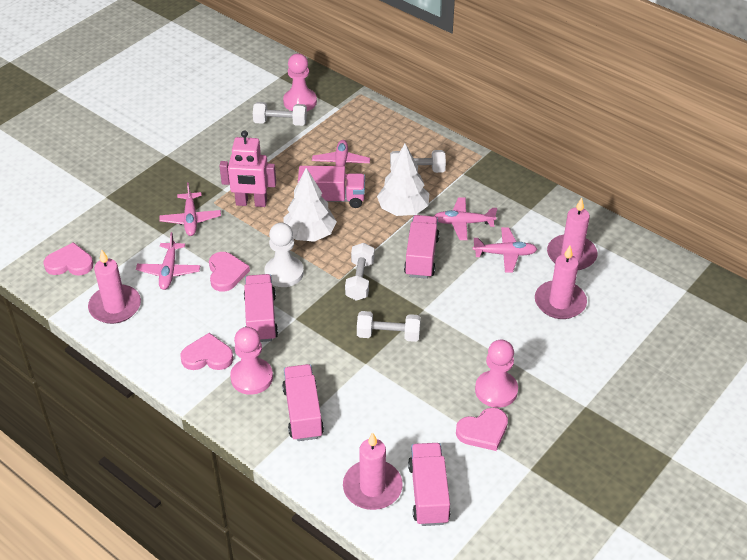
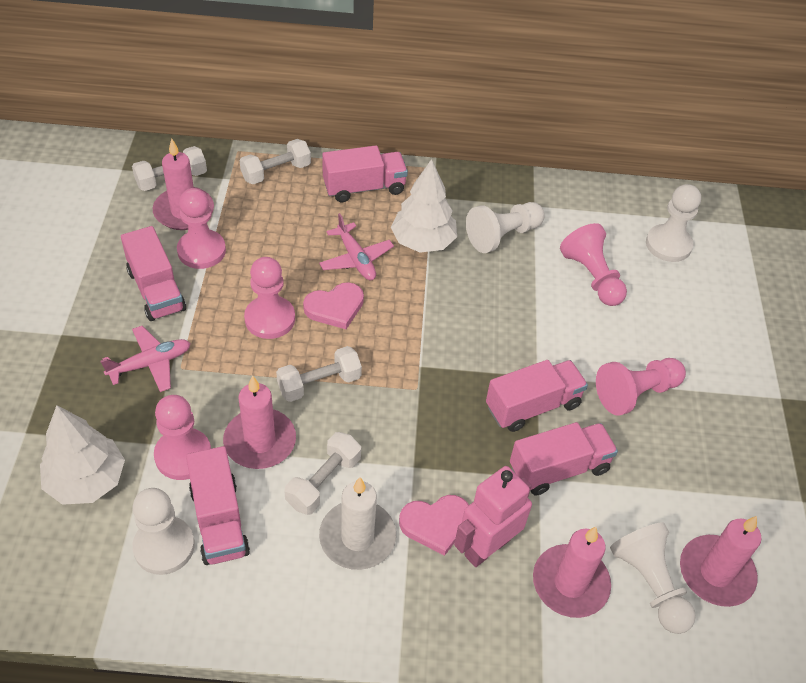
pink heart: 4 -> 2
pink pawn: 3 -> 5
pink plane: 5 -> 2
white candle: 0 -> 1
white pawn: 1 -> 4

